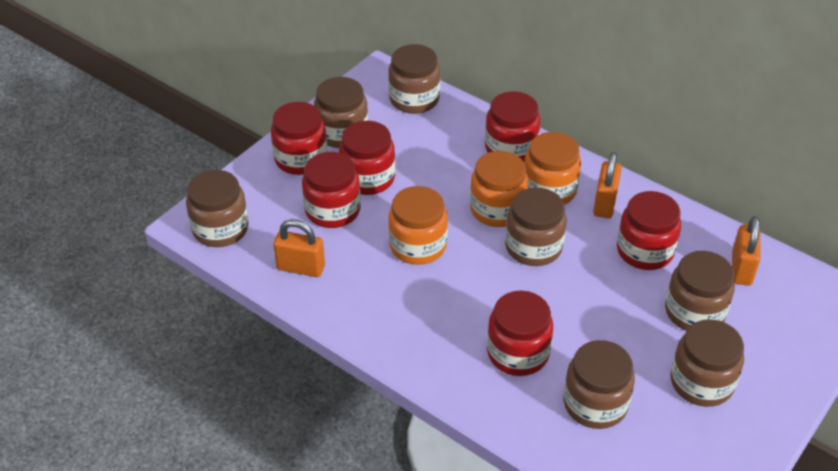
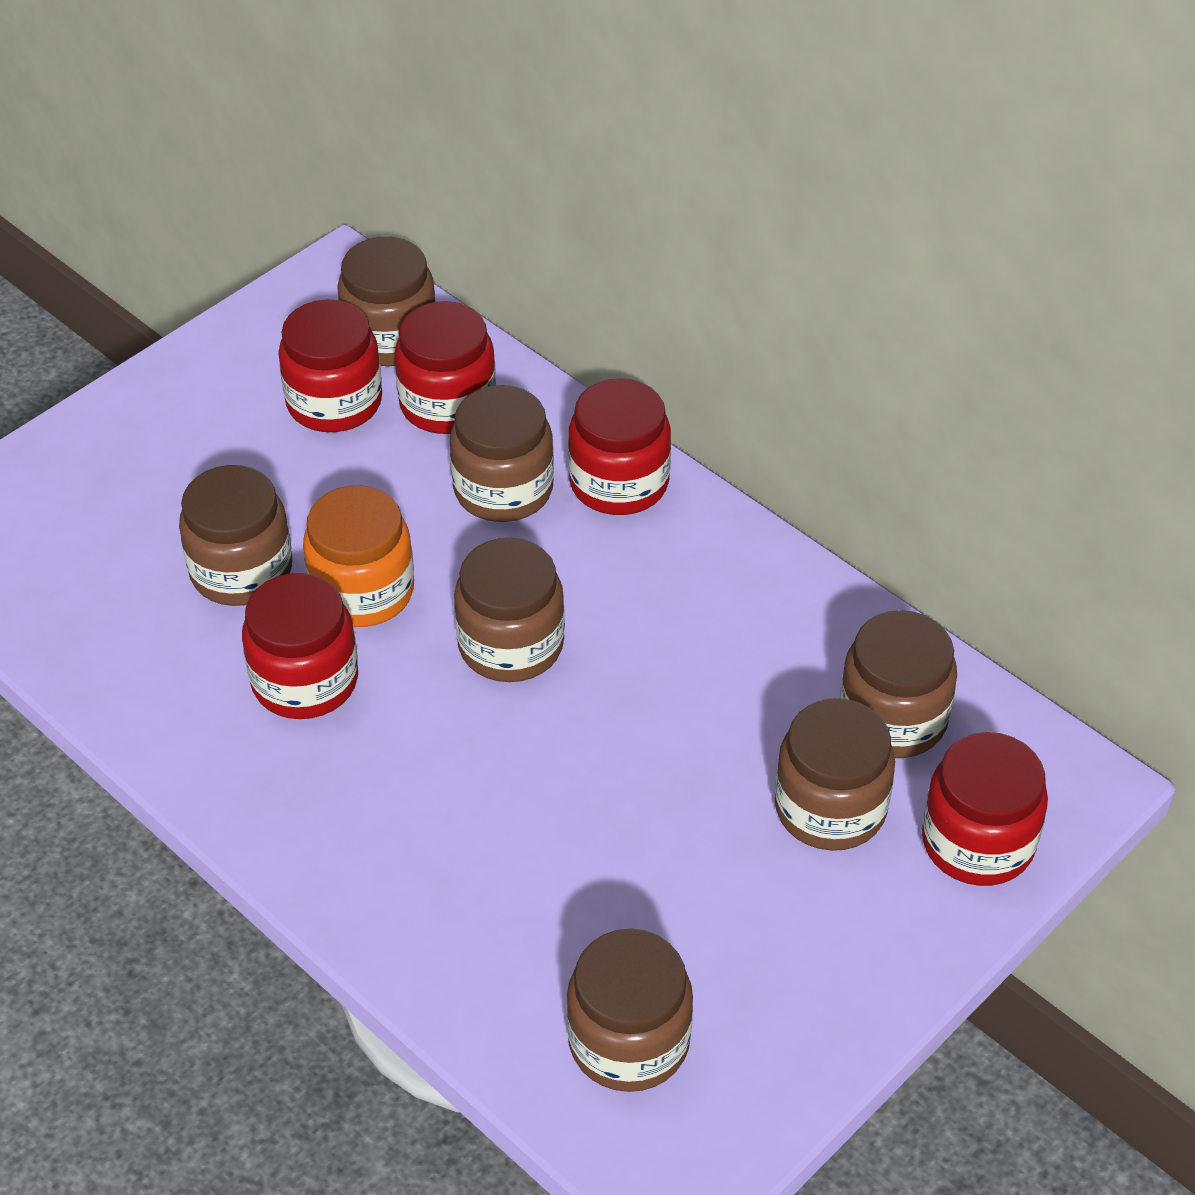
orange jar: 3 -> 1
orange padlock: 3 -> 0
red jar: 6 -> 5

